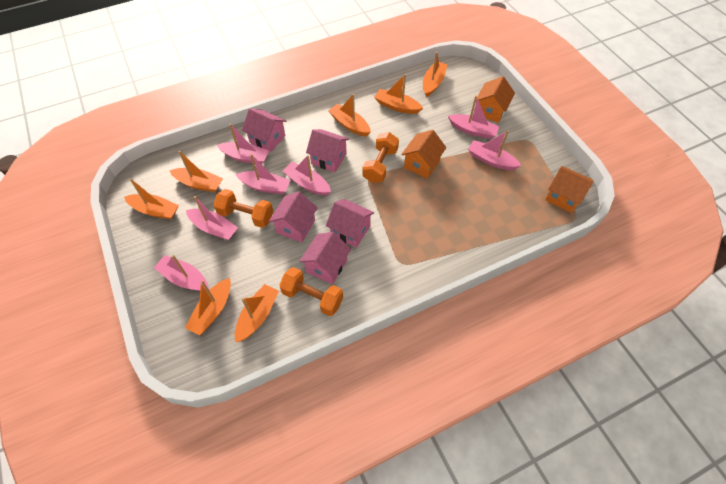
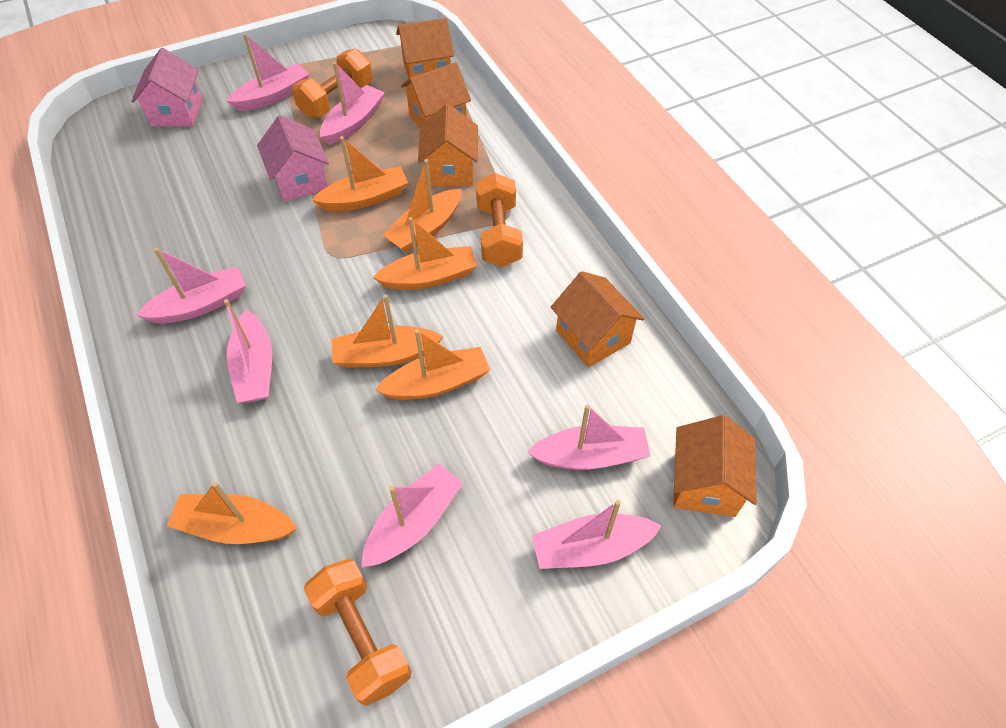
orange boat: 7 -> 6
orange house: 3 -> 5
pink house: 5 -> 2

